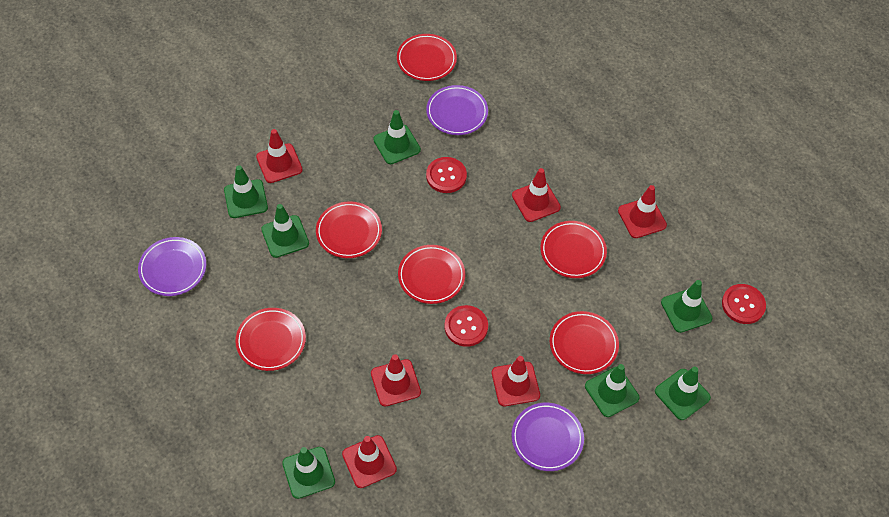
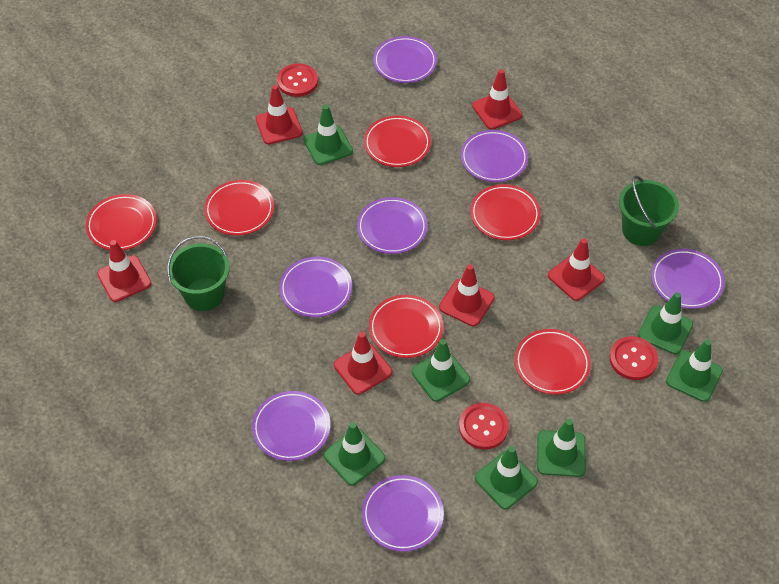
green bucket: 0 -> 2
purple plate: 3 -> 7

